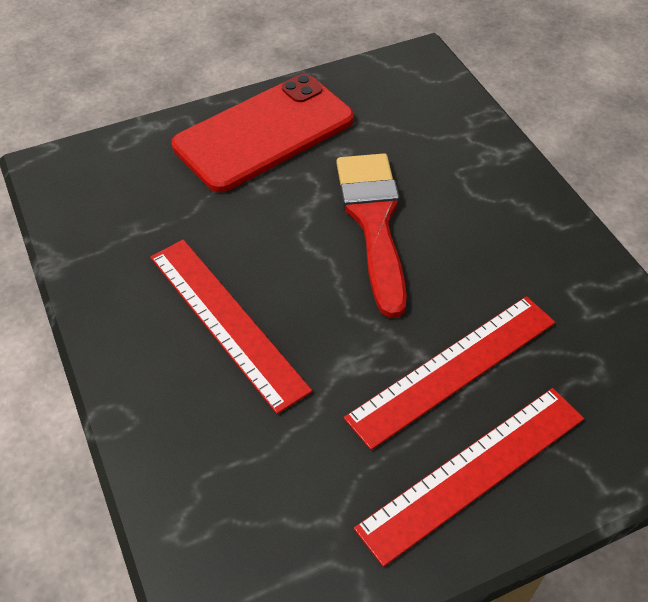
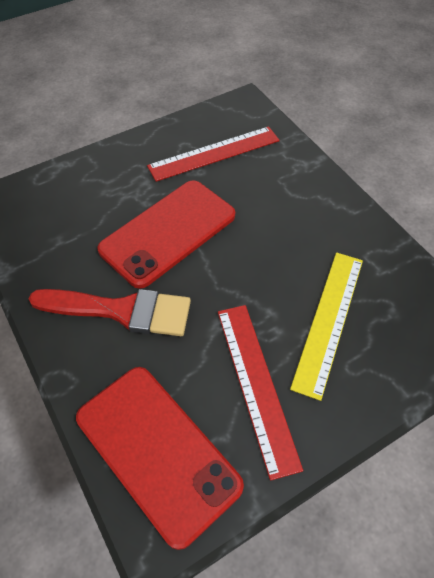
red phone: 1 -> 2
red ruler: 3 -> 2
yellow ruler: 0 -> 1

